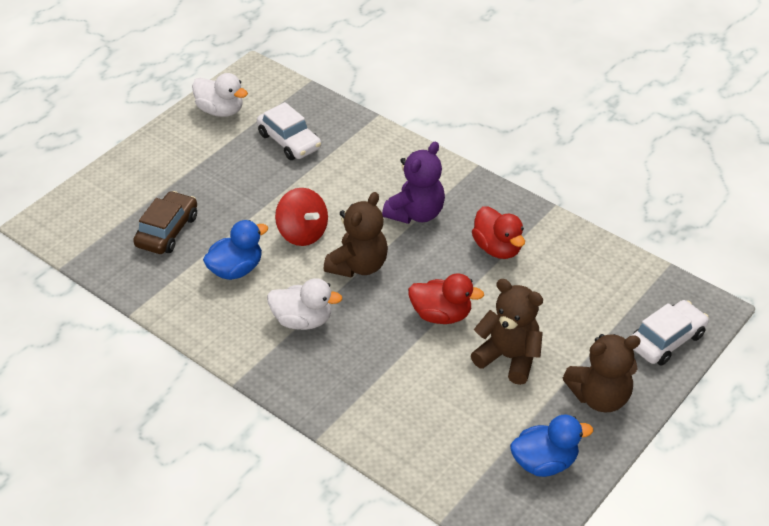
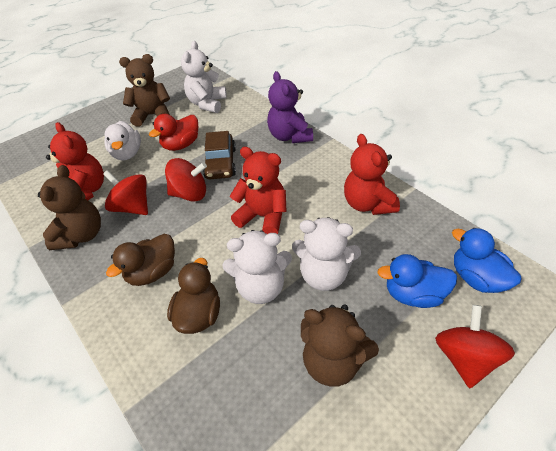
brown duck: 0 -> 2
red duck: 2 -> 1
red spinning top: 1 -> 3
red teddy bear: 0 -> 3
white car: 2 -> 0
white duck: 2 -> 1
white teddy bear: 0 -> 3

